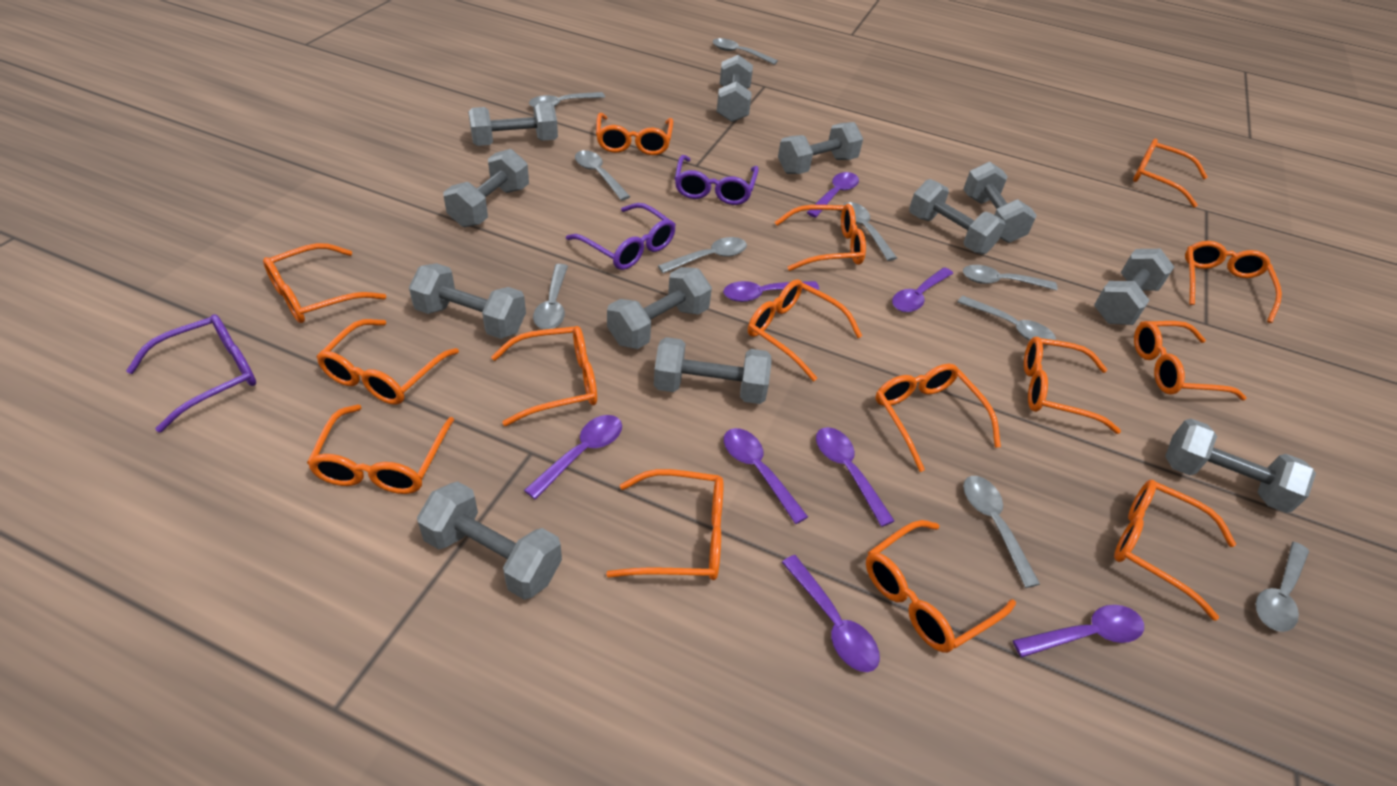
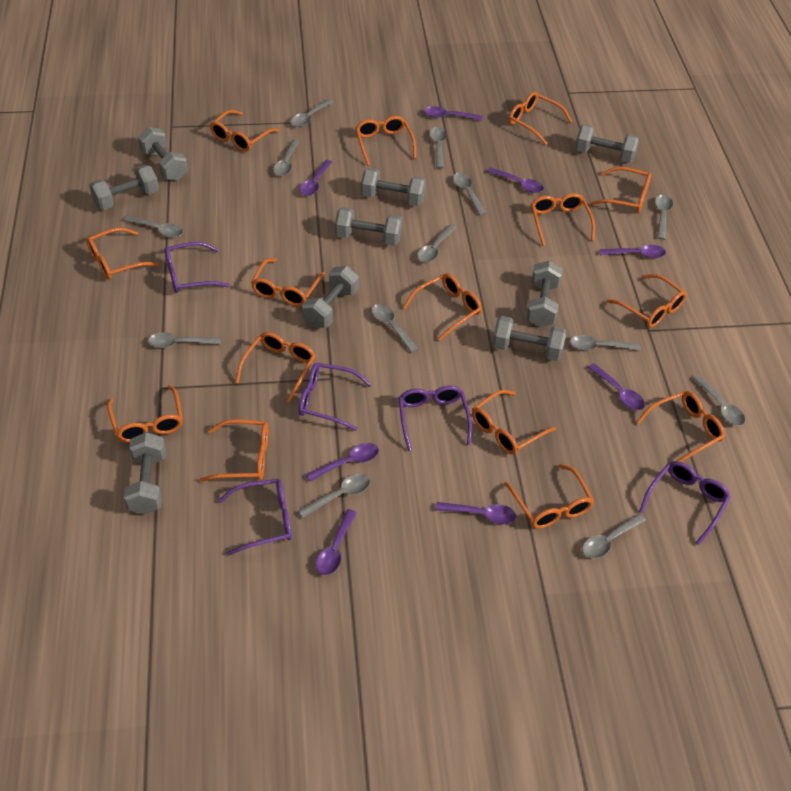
grey dumbbell: 12 -> 9
grey spoon: 10 -> 13
purple glasses: 3 -> 5

